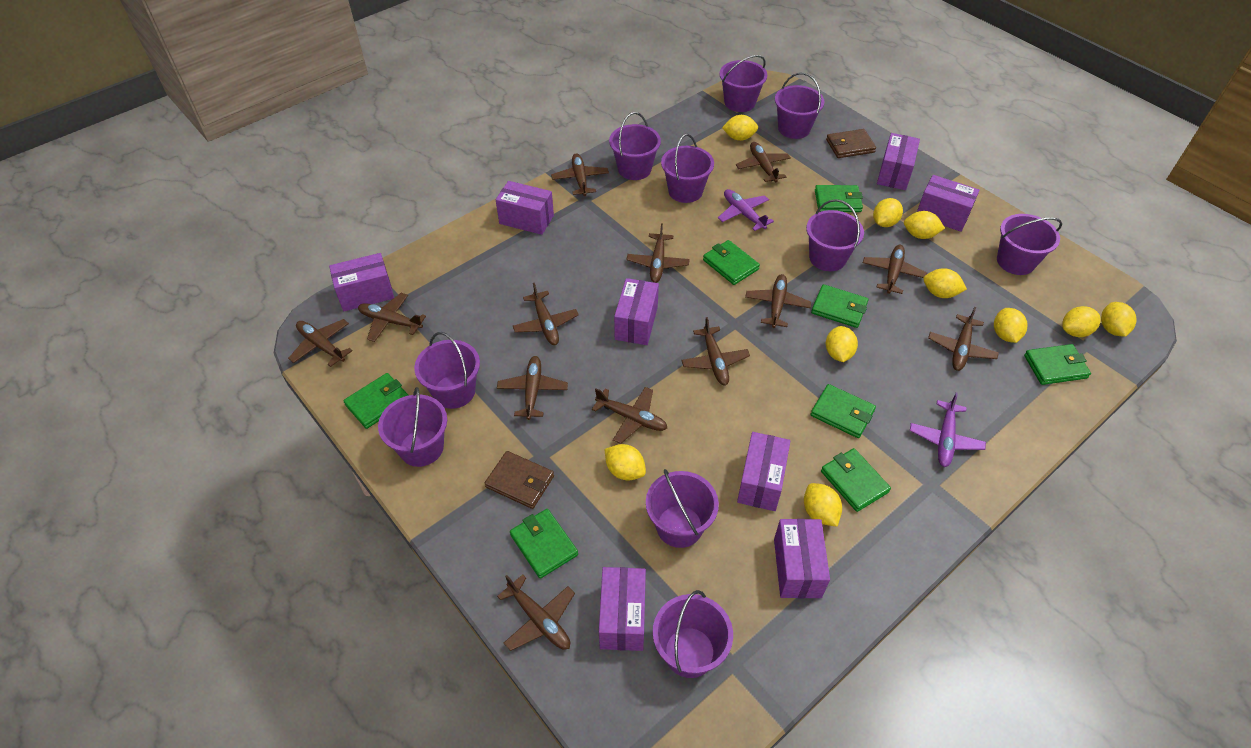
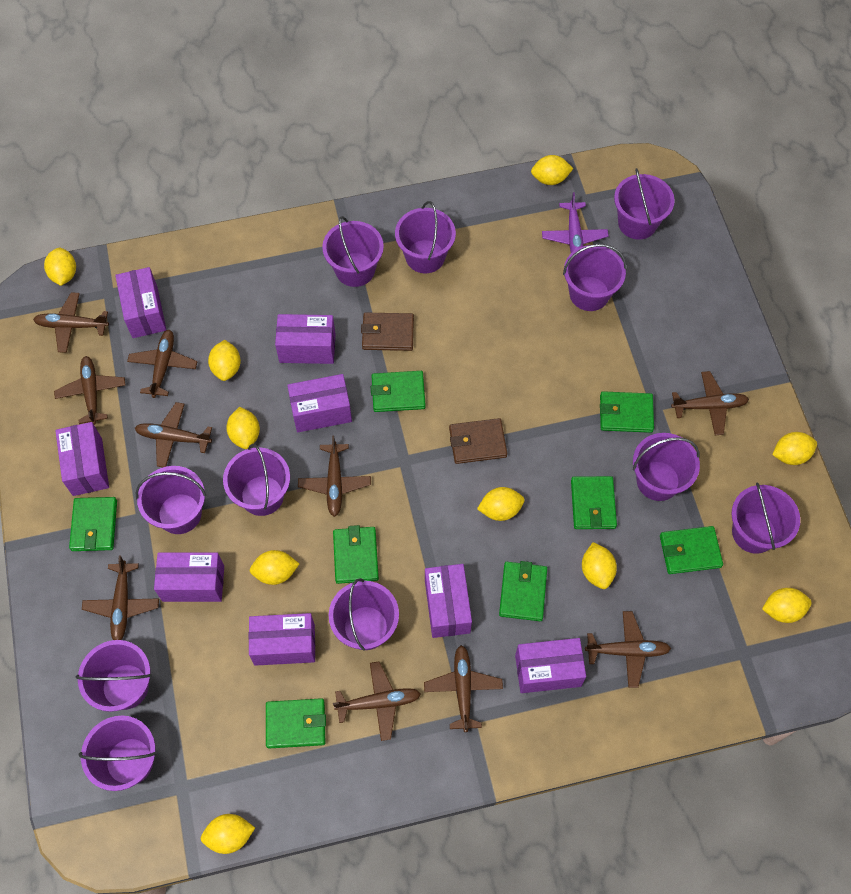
brown plane: 13 -> 10
purple bucket: 10 -> 11
purple plane: 2 -> 1

